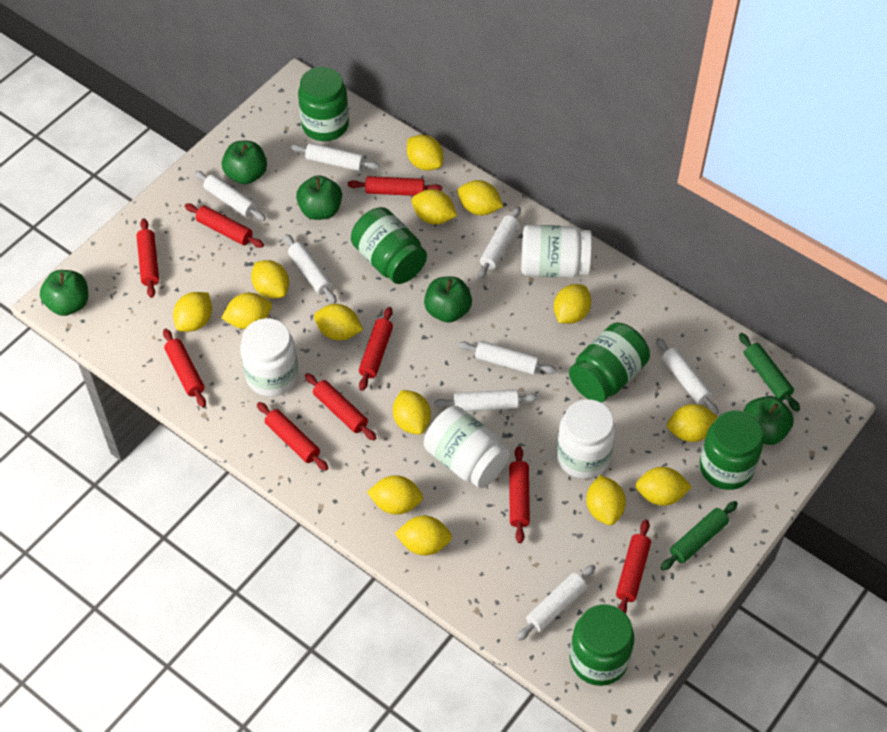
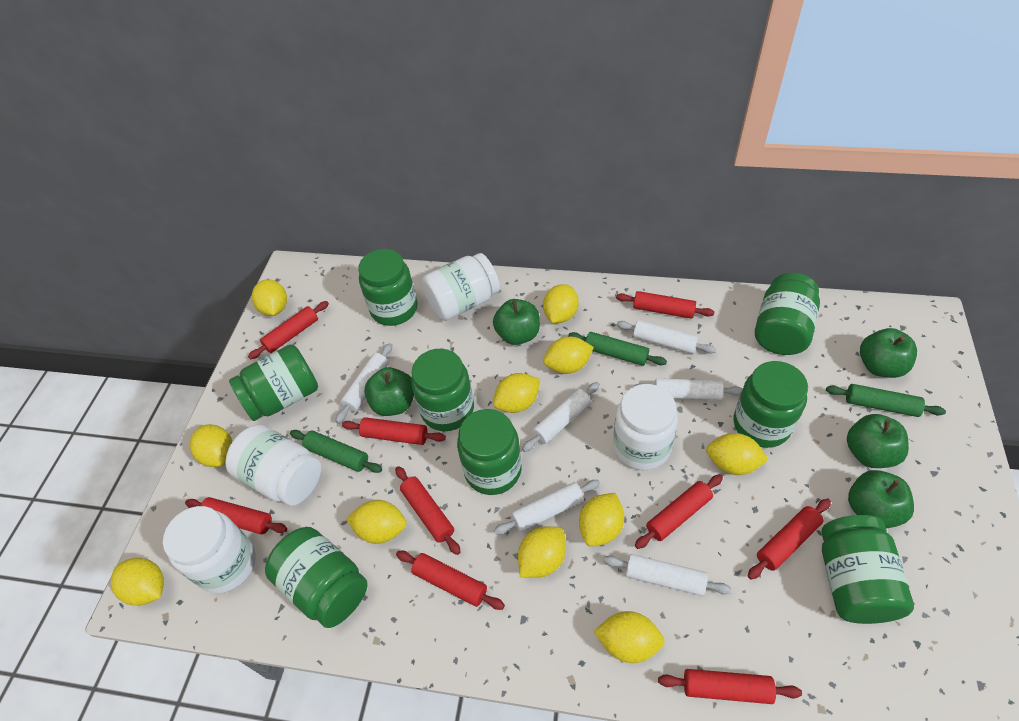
green jar: 5 -> 8
green rolling pin: 2 -> 3
white rolling pin: 8 -> 6
yellow lemon: 14 -> 11

